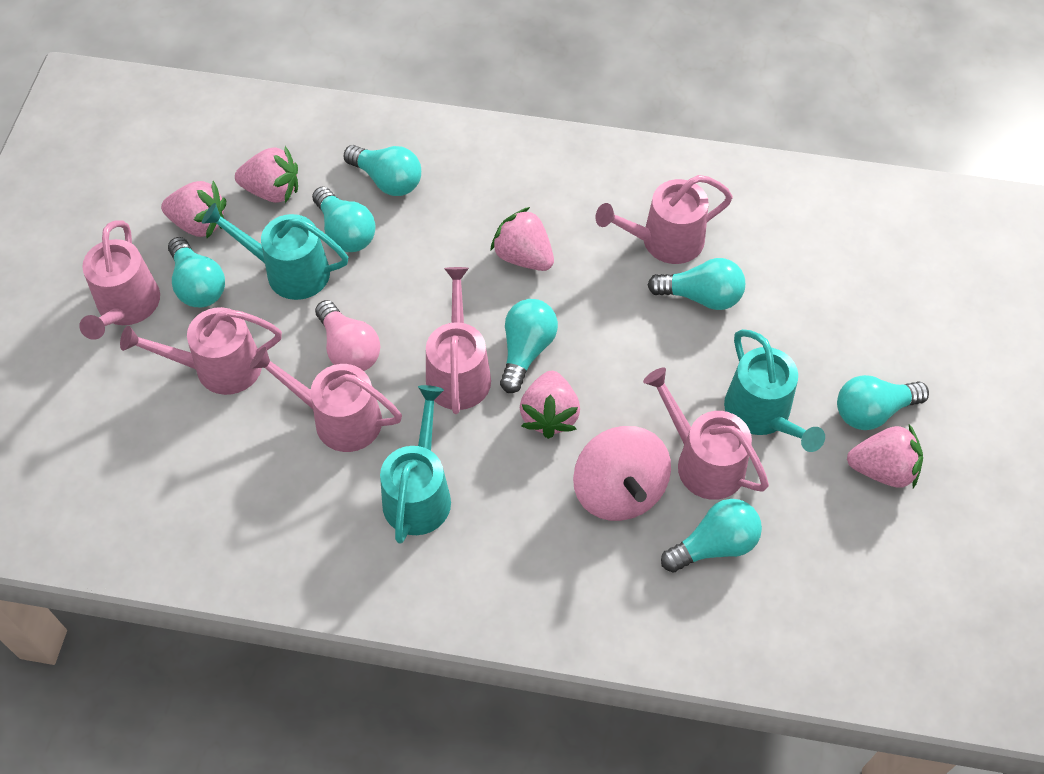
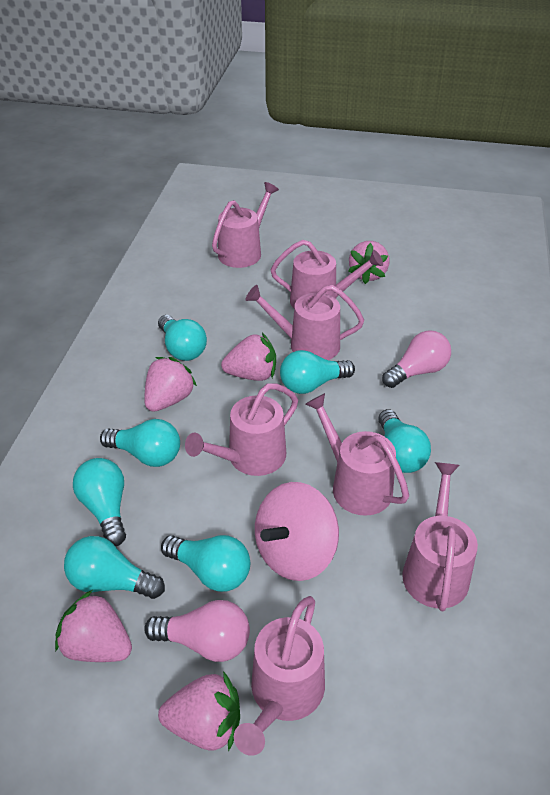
pink light bulb: 1 -> 2
pink watering can: 6 -> 7
turquoise watering can: 3 -> 0

